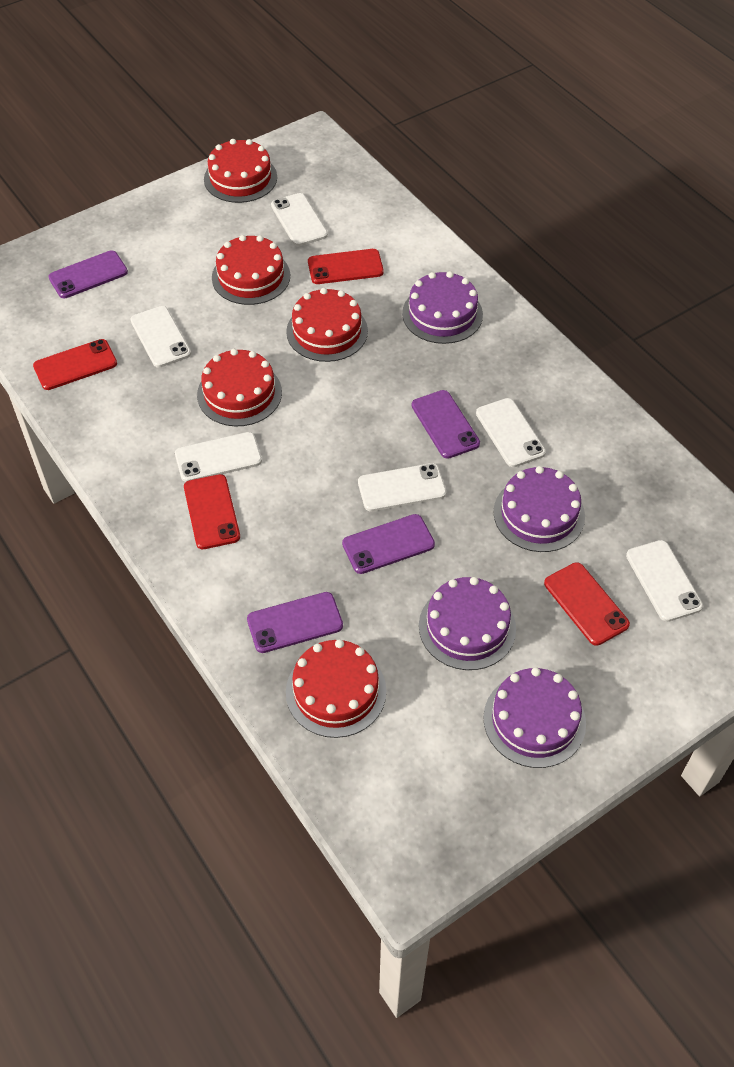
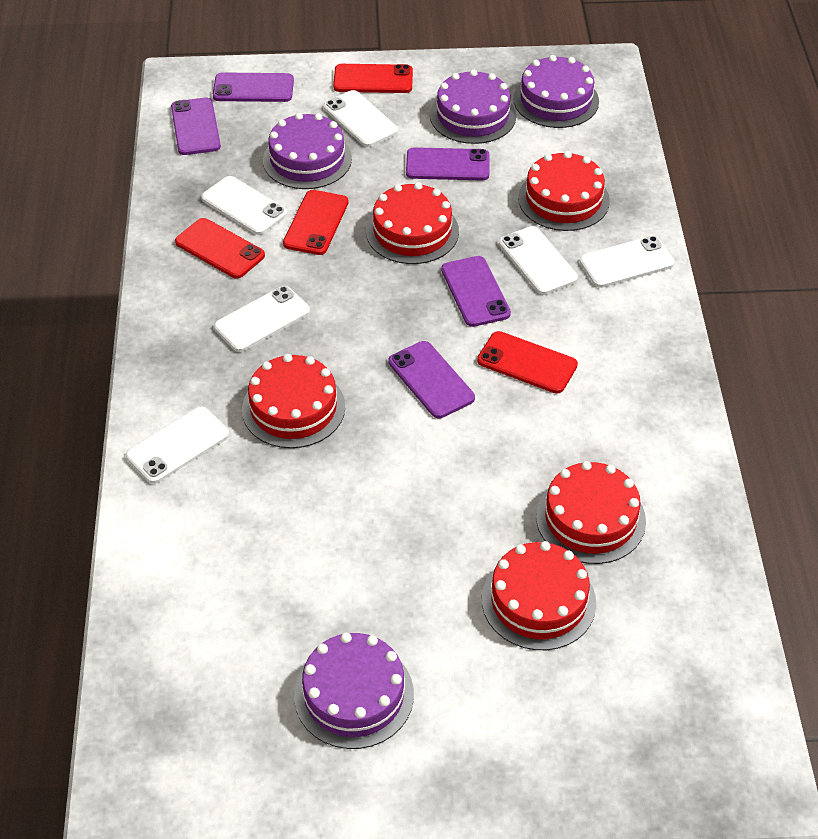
purple phone: 4 -> 5

